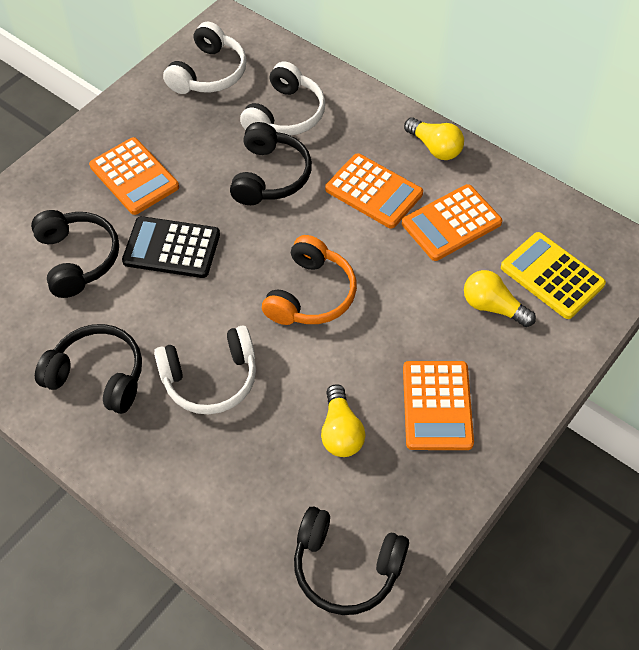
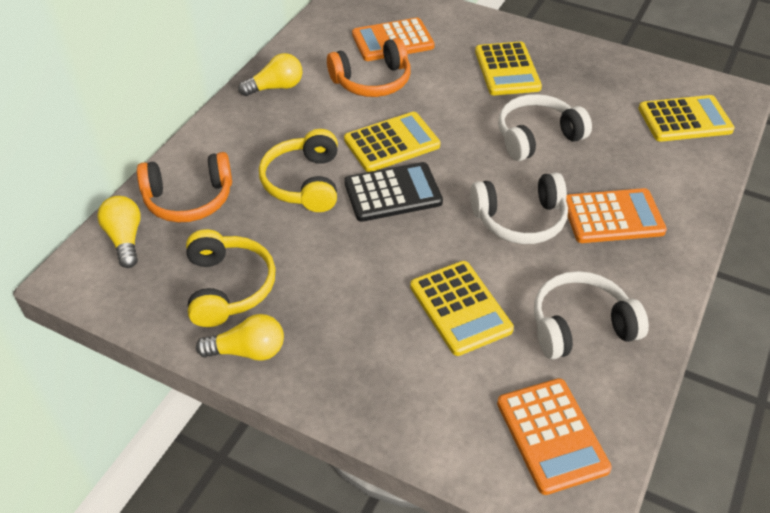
black headphones: 4 -> 0
orange calculator: 4 -> 3
orange headphones: 1 -> 2
yellow calculator: 1 -> 4
yellow headphones: 0 -> 2

